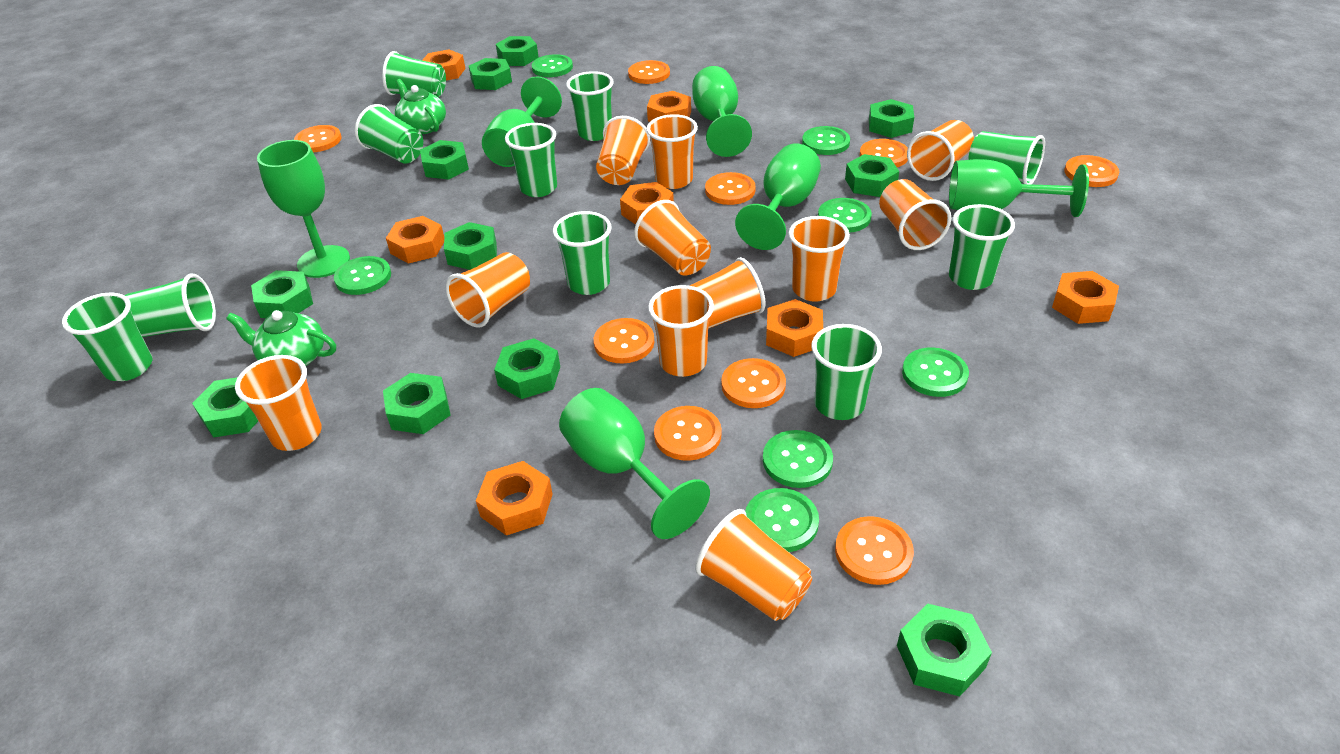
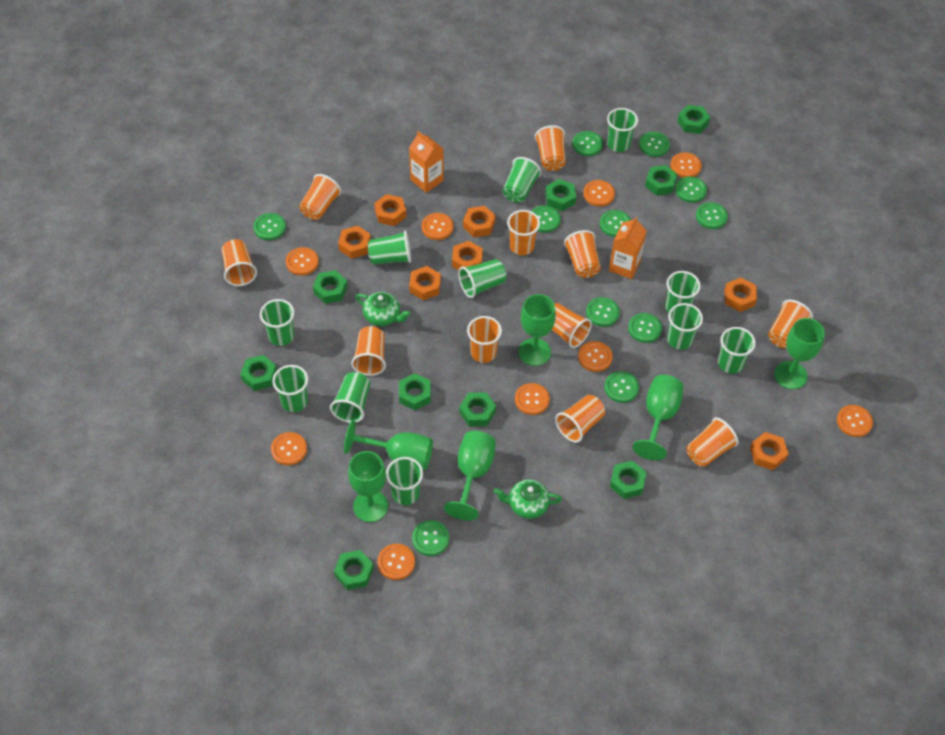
green button: 7 -> 11
green cup: 10 -> 11
green nut: 11 -> 9
orange carton: 0 -> 2

